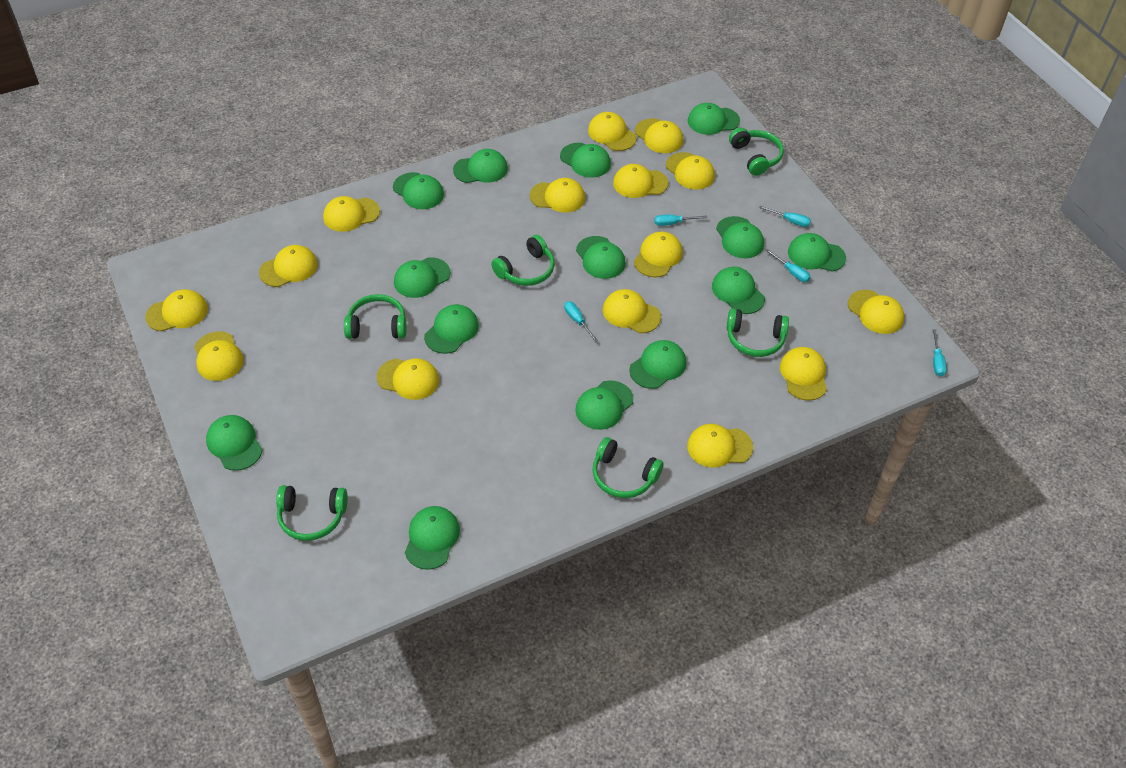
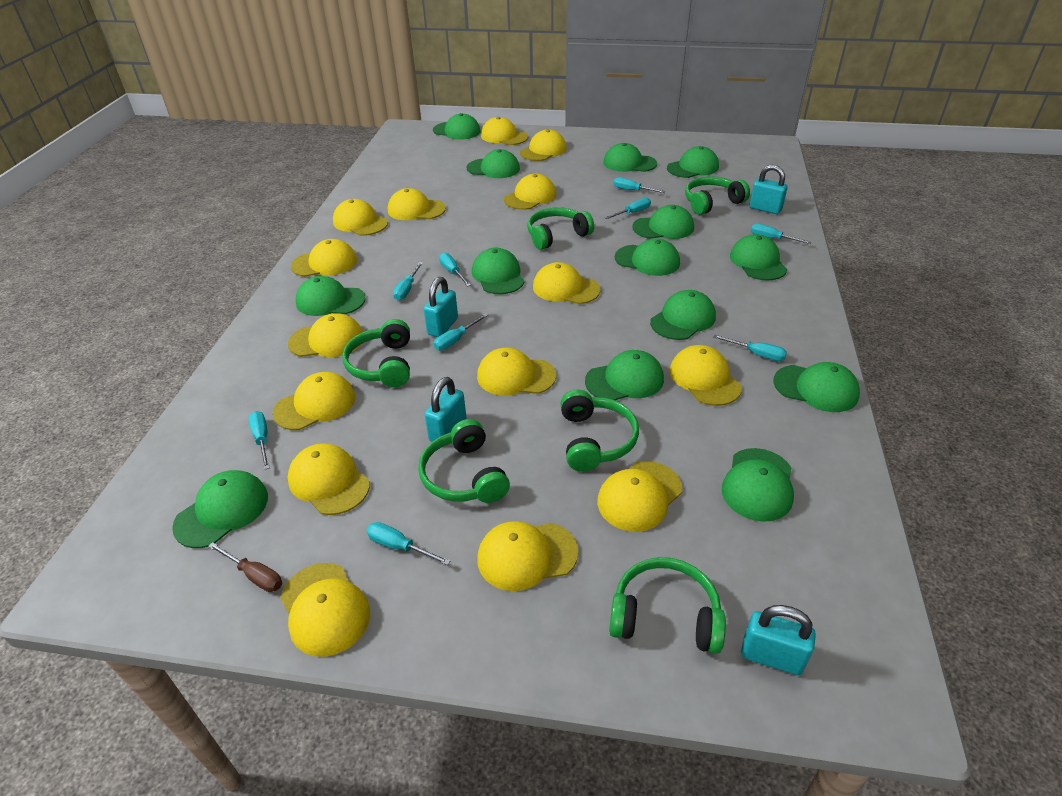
brown screwdriver: 0 -> 1
turquoise padlock: 0 -> 4
turquoise screwdriver: 5 -> 9

